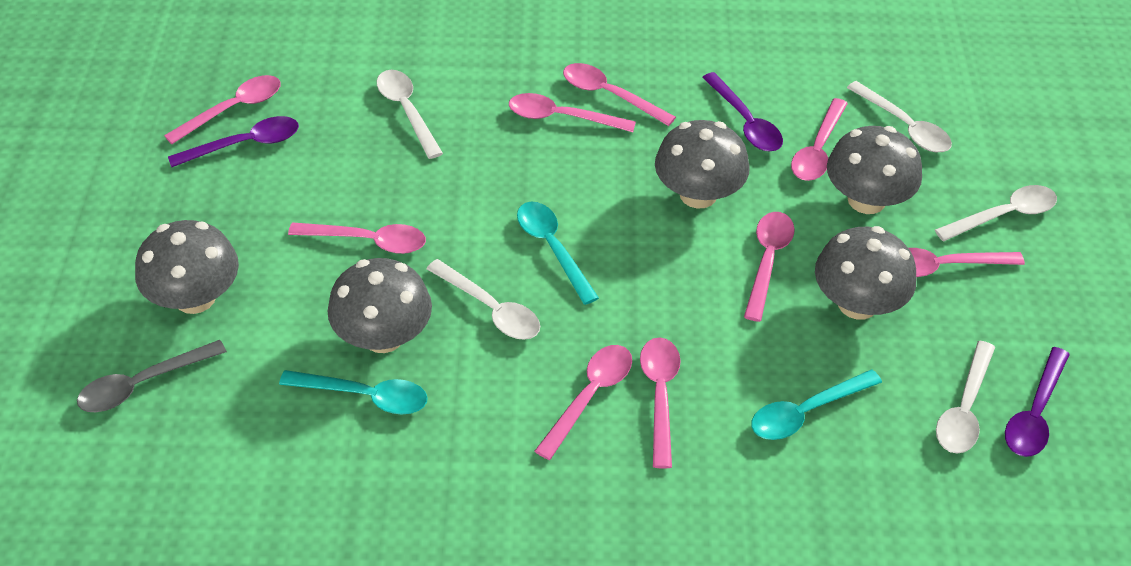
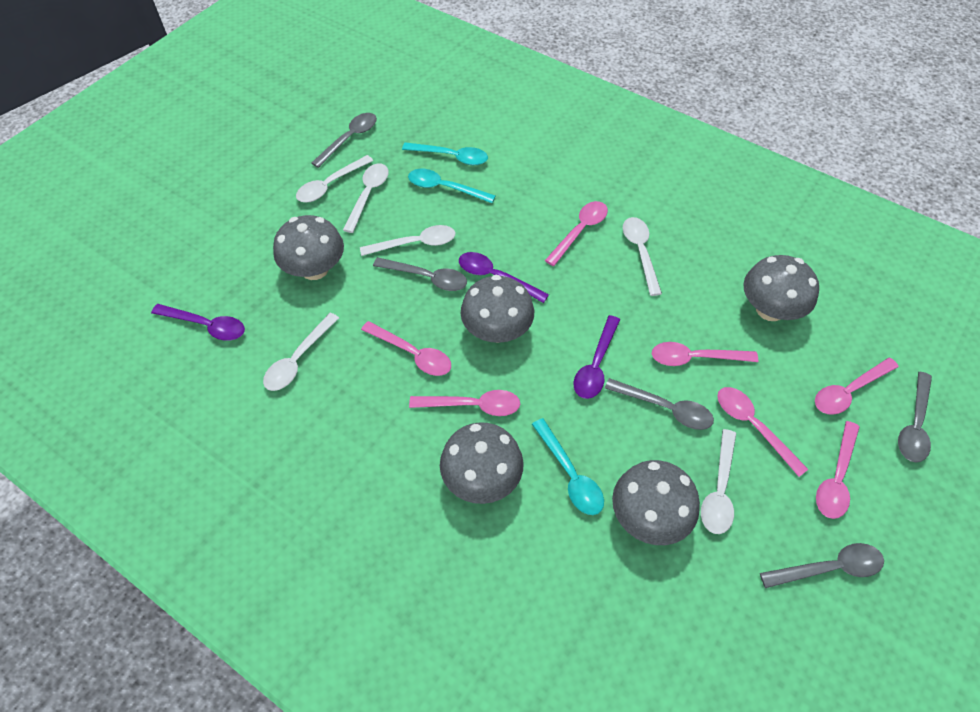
grey spoon: 1 -> 5
pink spoon: 9 -> 7
white spoon: 5 -> 6

